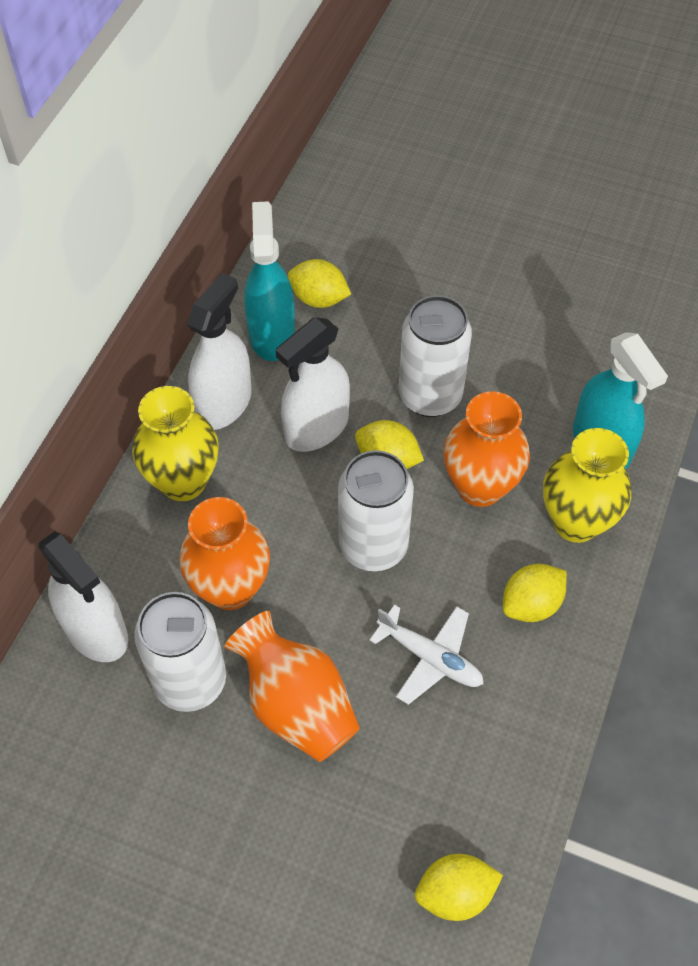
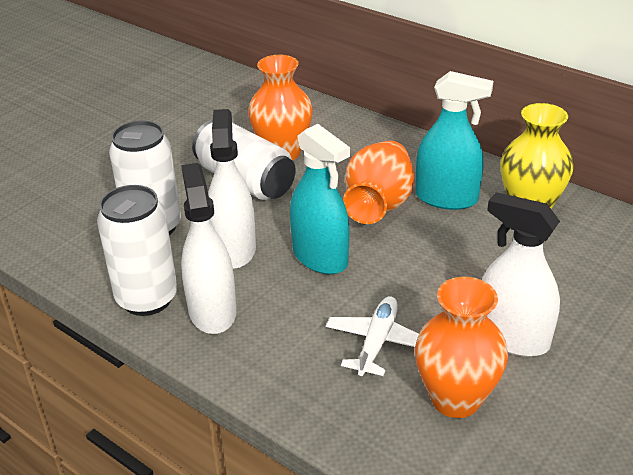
yellow lemon: 4 -> 0
yellow vase: 2 -> 1

